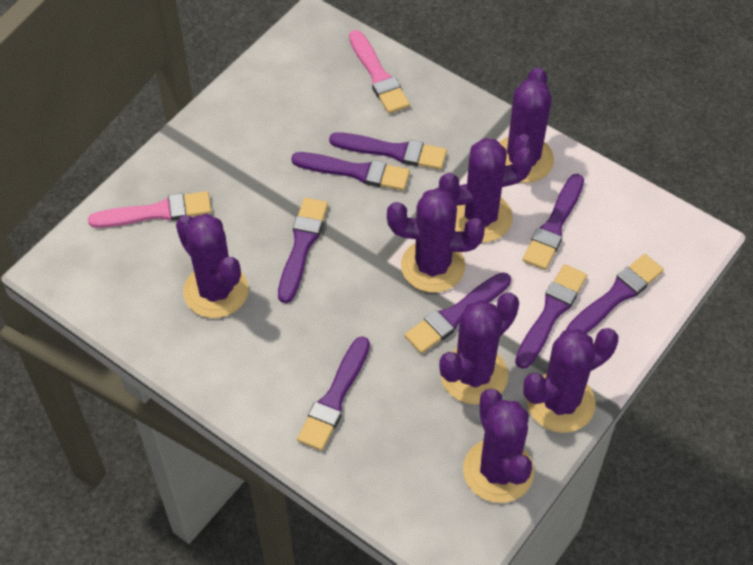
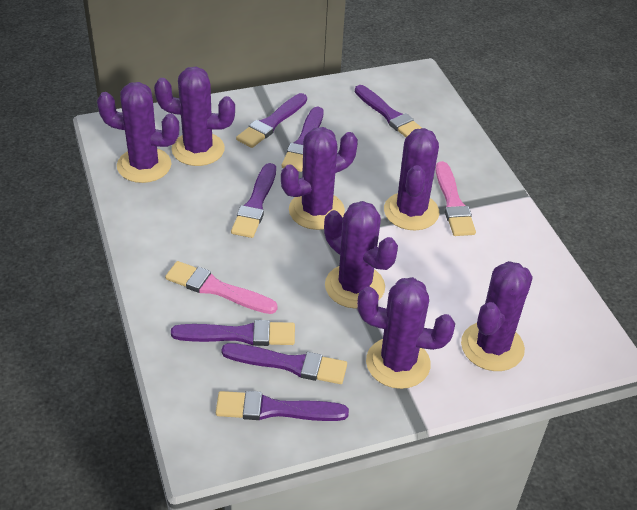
purple brush: 8 -> 7

